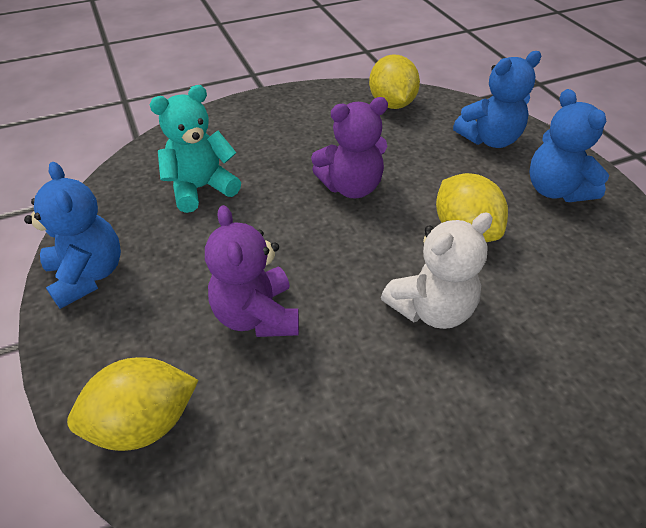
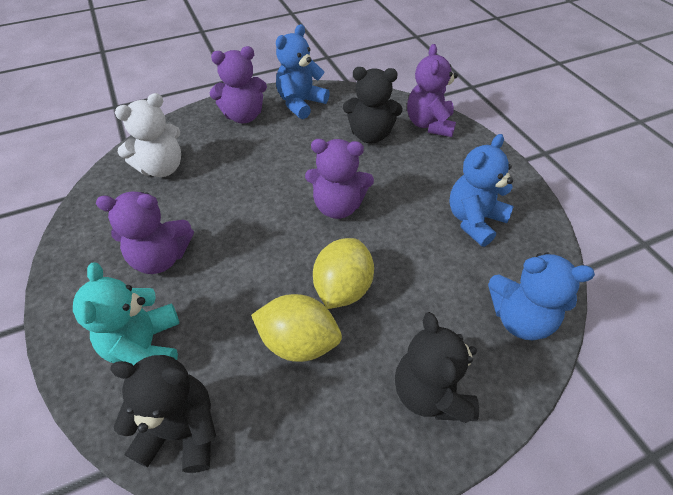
black teddy bear: 0 -> 3
purple teddy bear: 2 -> 4
yellow lemon: 3 -> 2

